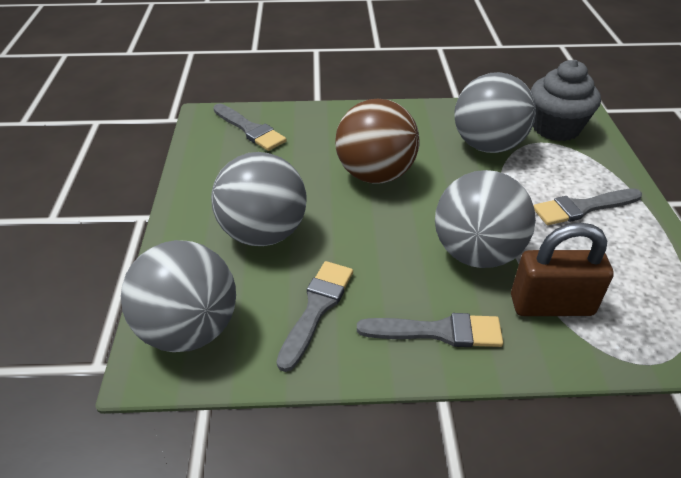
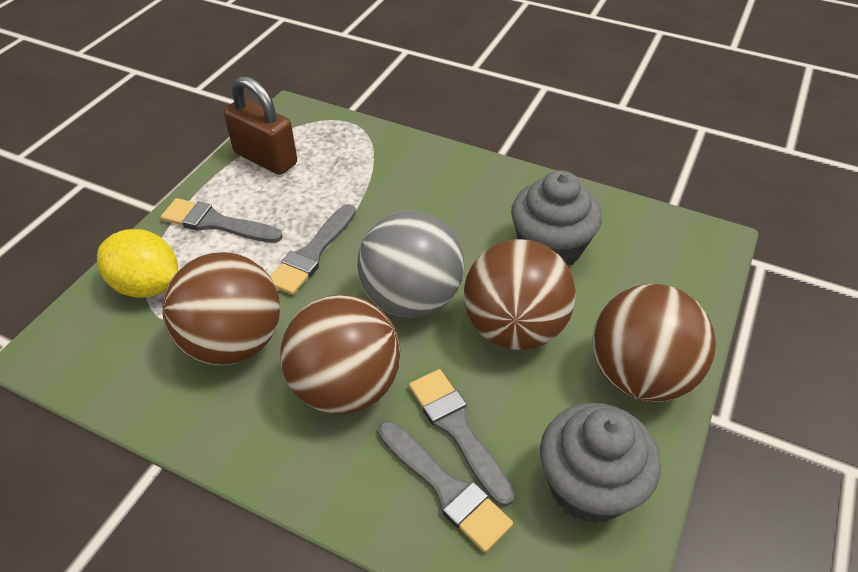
brown ball: 1 -> 4
grey ball: 4 -> 1
grey cupcake: 1 -> 2
yellow lemon: 0 -> 1

